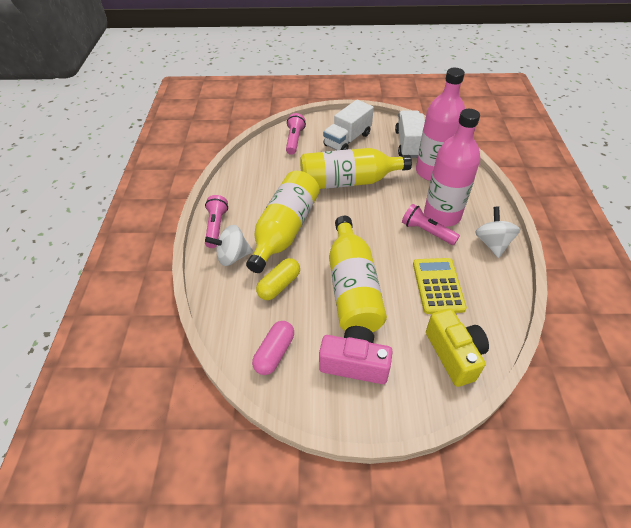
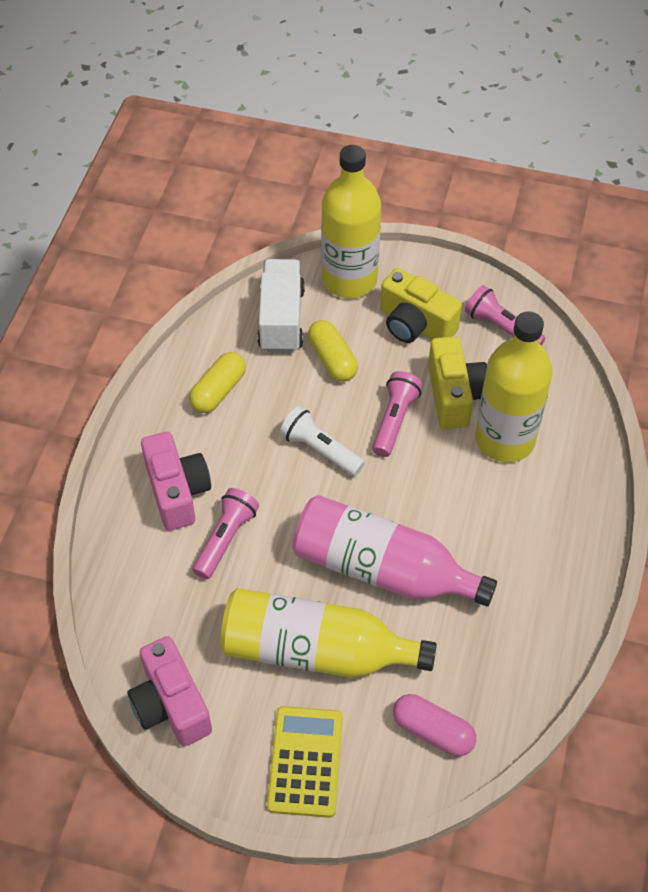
pink bottle: 2 -> 1
pink camera: 1 -> 2
white flashlight: 0 -> 1
white spinning top: 2 -> 0
white truck: 2 -> 1
yellow camera: 1 -> 2
yellow capsule: 1 -> 2

